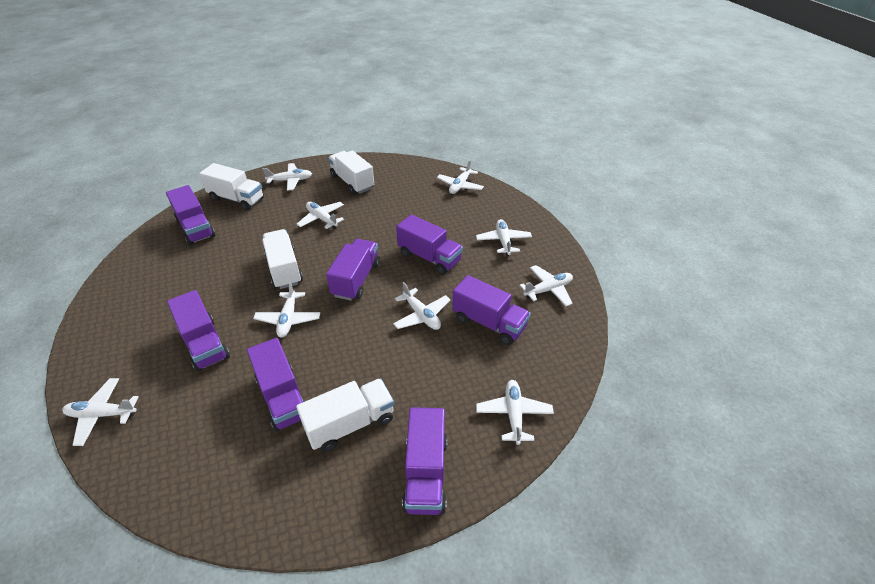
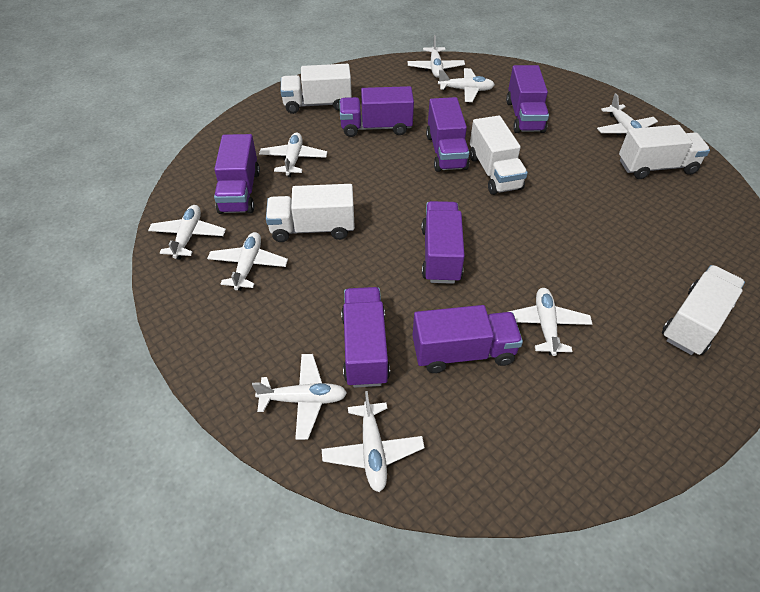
white truck: 4 -> 5

